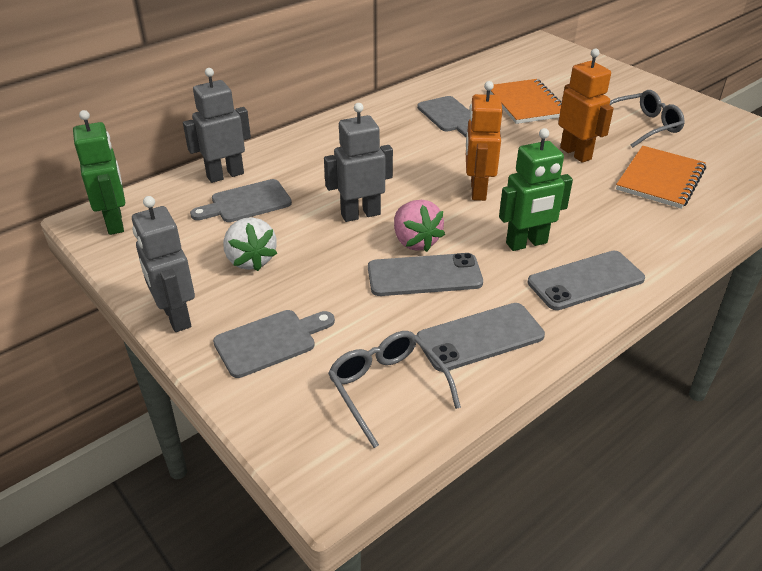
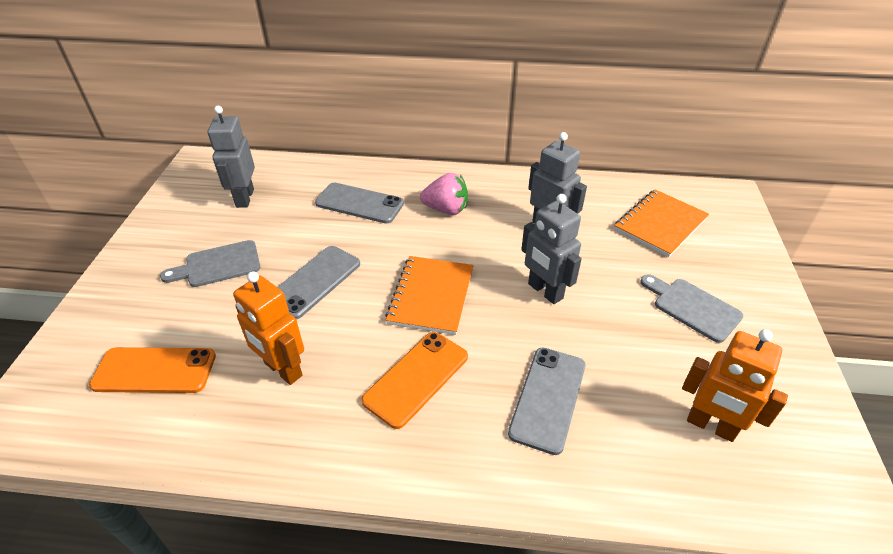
green robot: 2 -> 0
grey cutting board: 3 -> 2
grey glasses: 2 -> 0
orange phone: 0 -> 2
white strawberry: 1 -> 0

